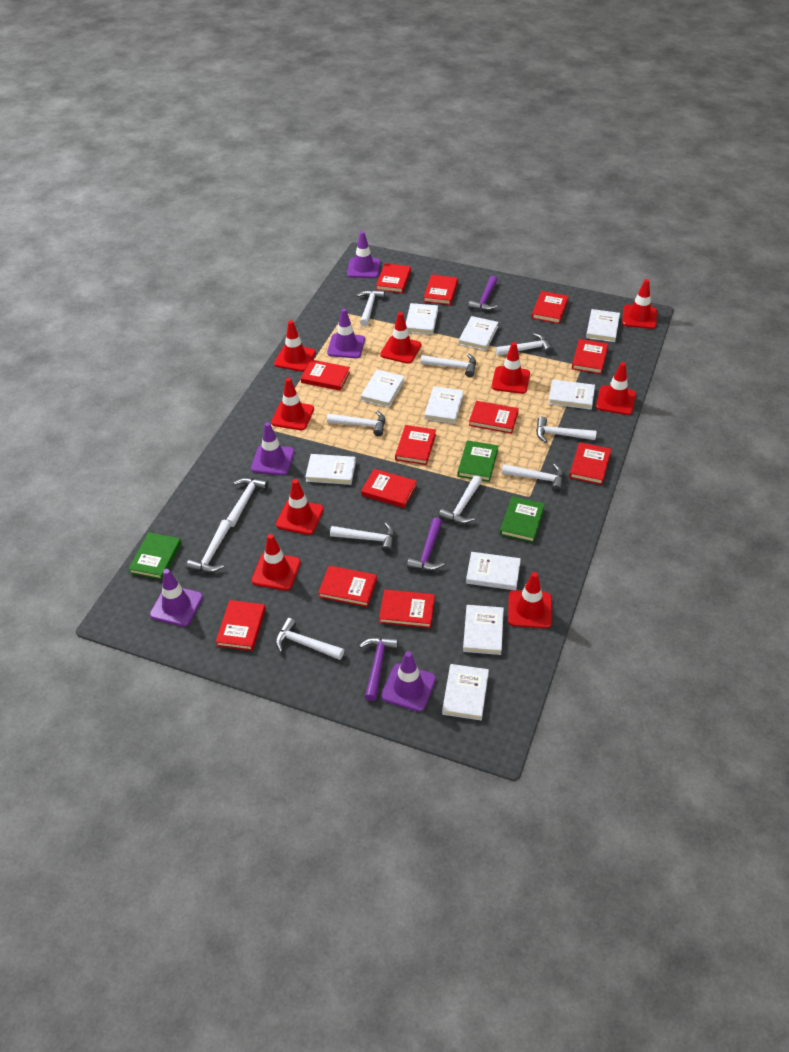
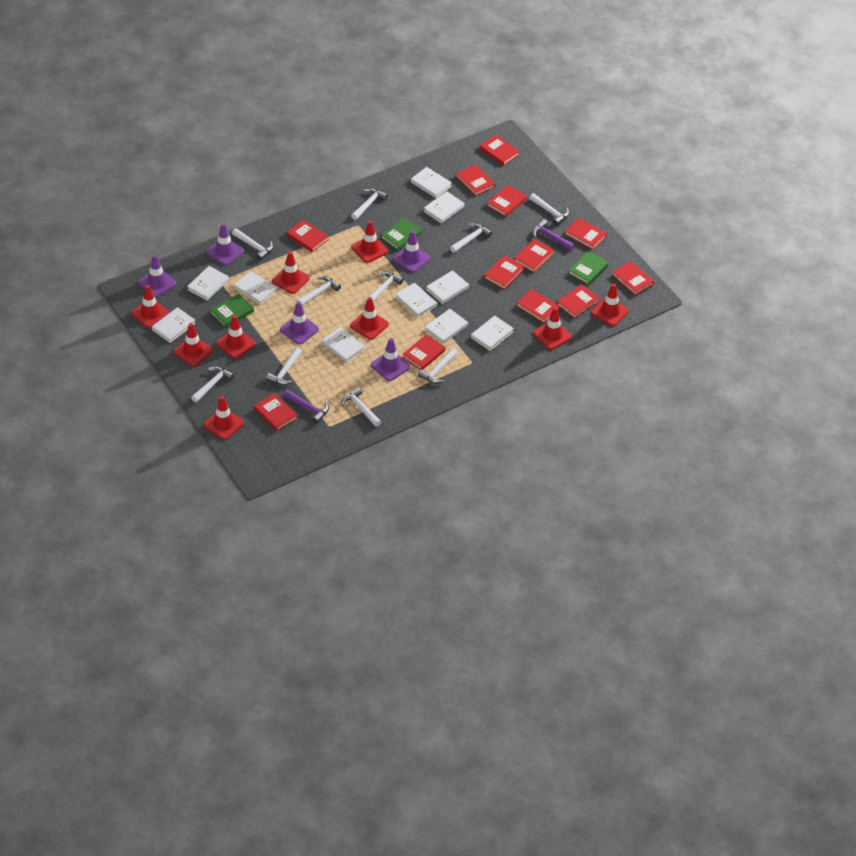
purple hammer: 3 -> 2
white hammer: 11 -> 10

